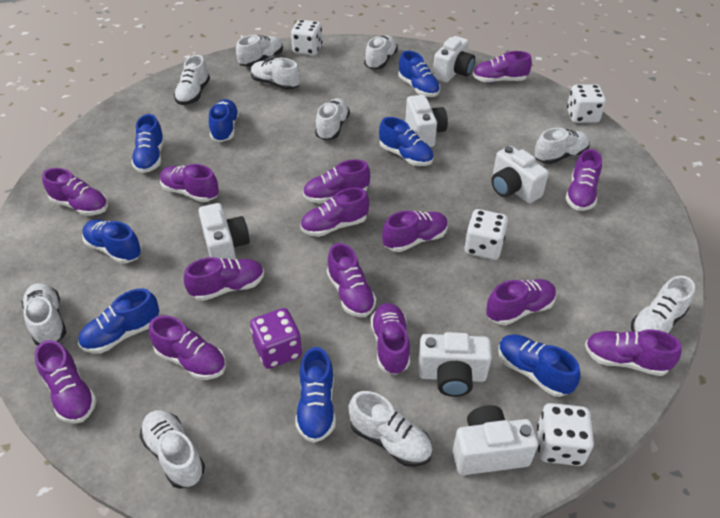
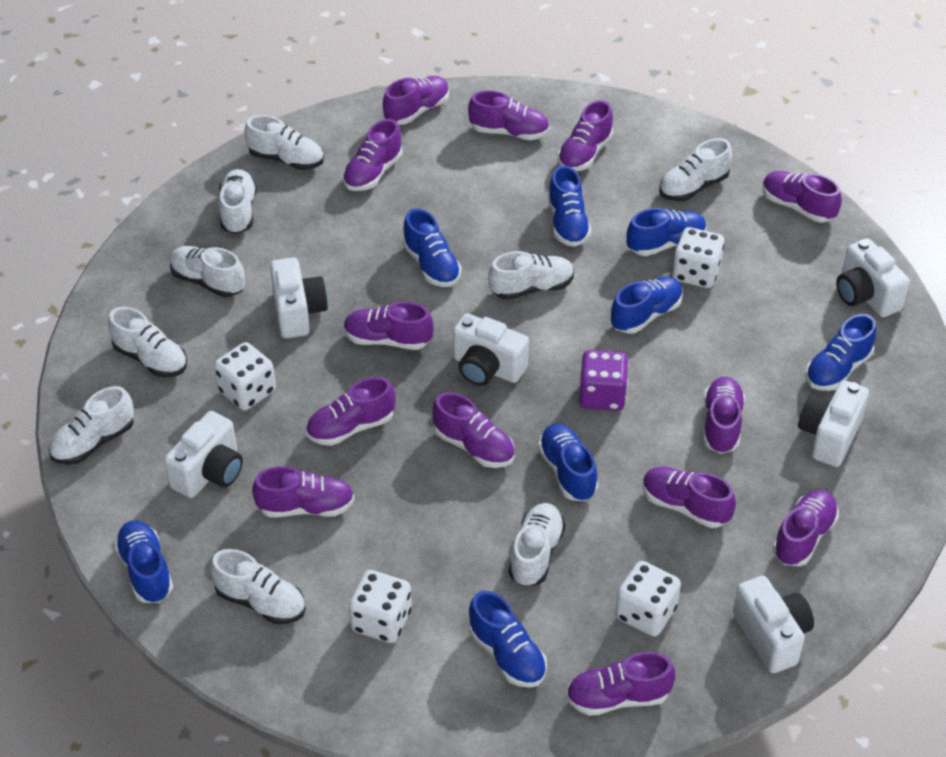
purple shoe: 14 -> 13
white shoe: 10 -> 9

